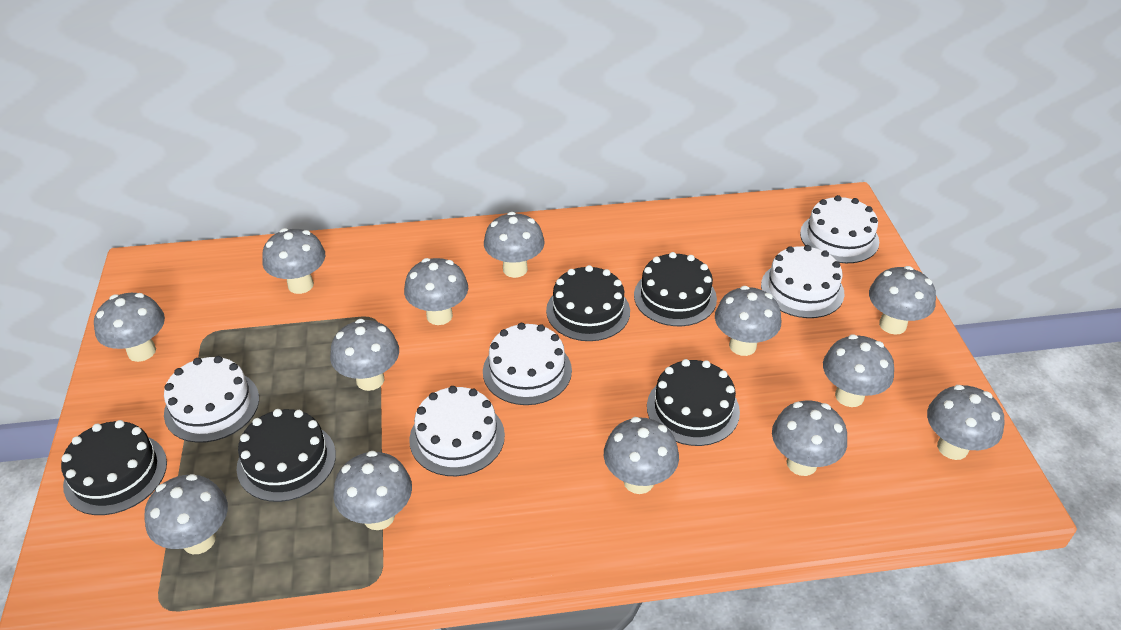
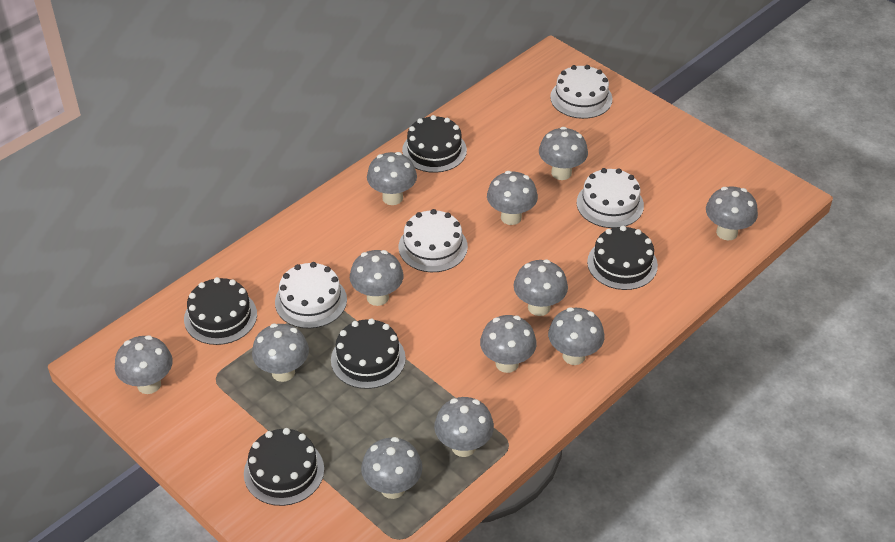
grey mushroom: 13 -> 12
white cake: 5 -> 4

